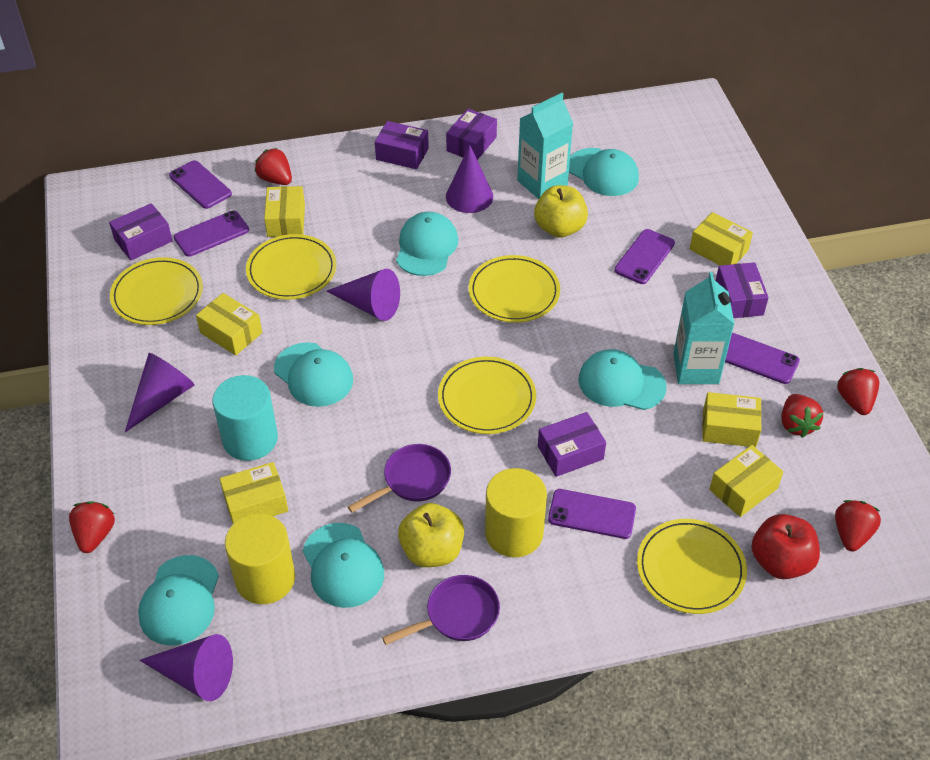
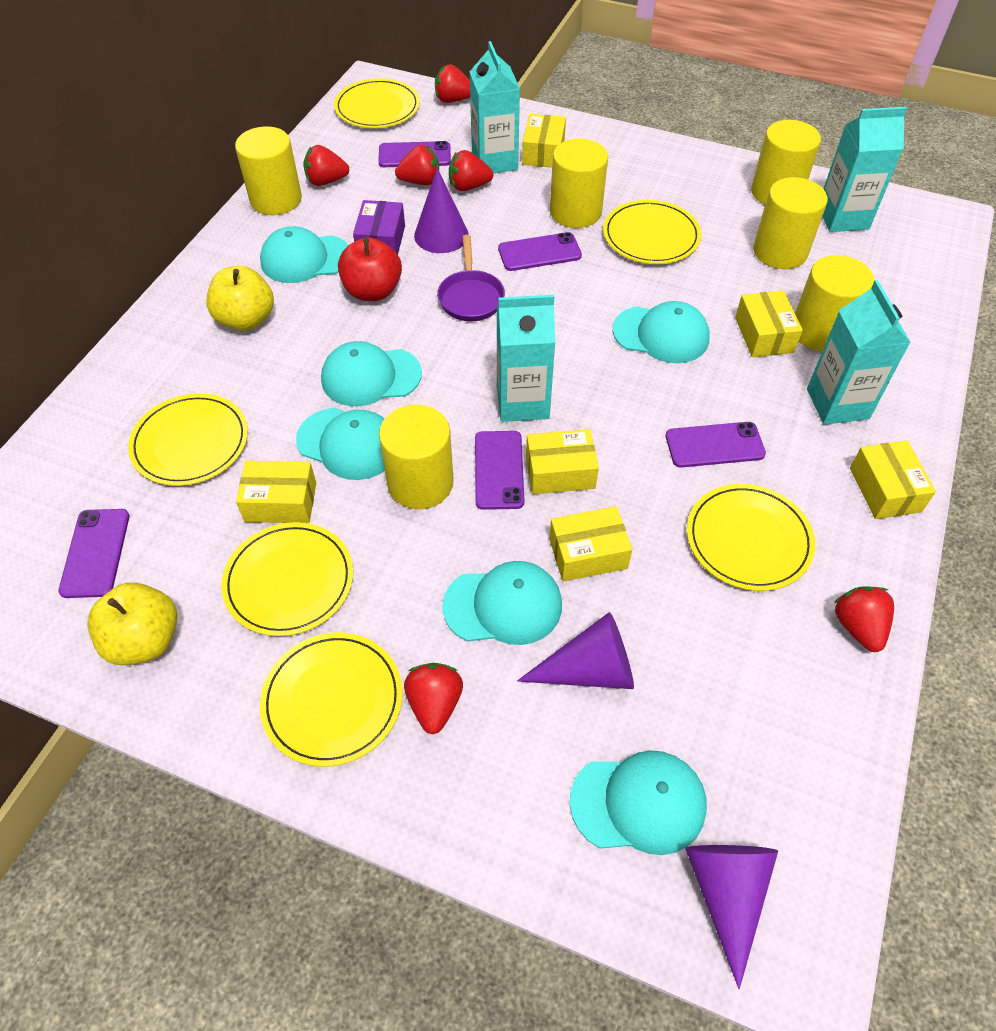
purple box: 5 -> 1
purple cone: 4 -> 3
purple pan: 2 -> 1
red strawberry: 5 -> 6
turquoise carton: 2 -> 4
turquoise cylinder: 1 -> 0
yellow cylinder: 2 -> 6
yellow plate: 5 -> 6

